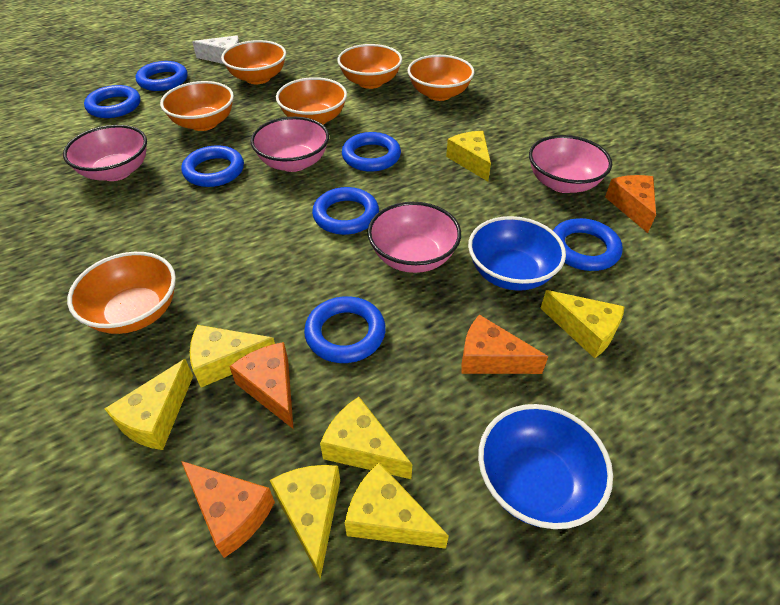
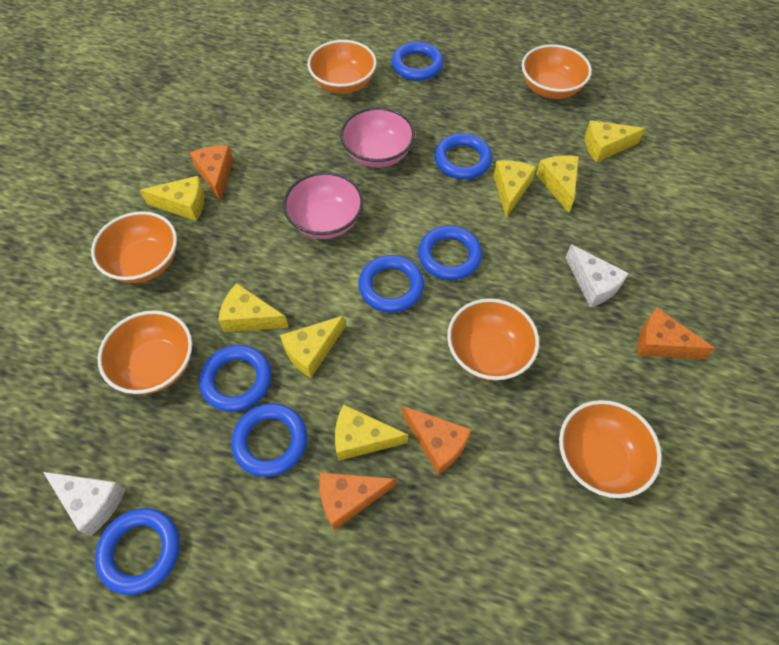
blue bowl: 2 -> 0
pink bowl: 4 -> 2
white cheese: 1 -> 2

